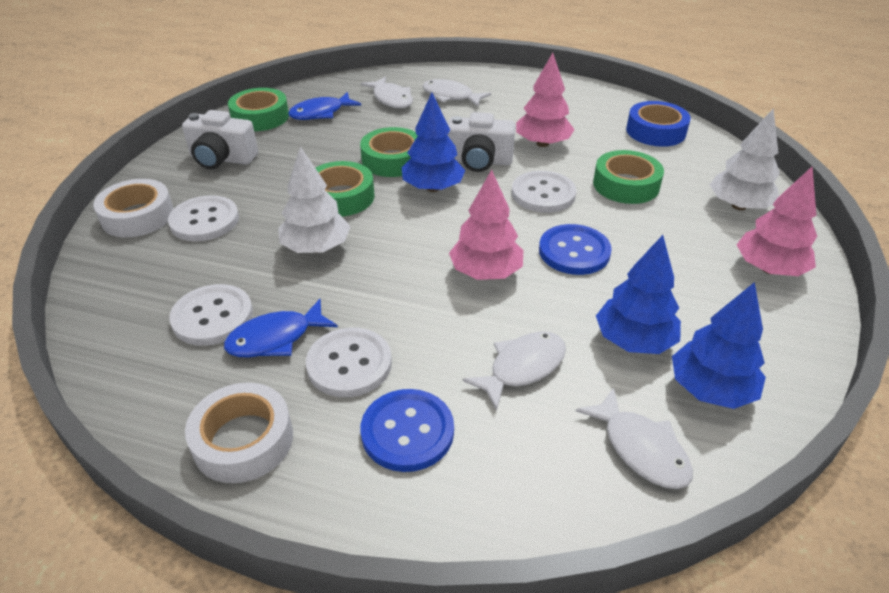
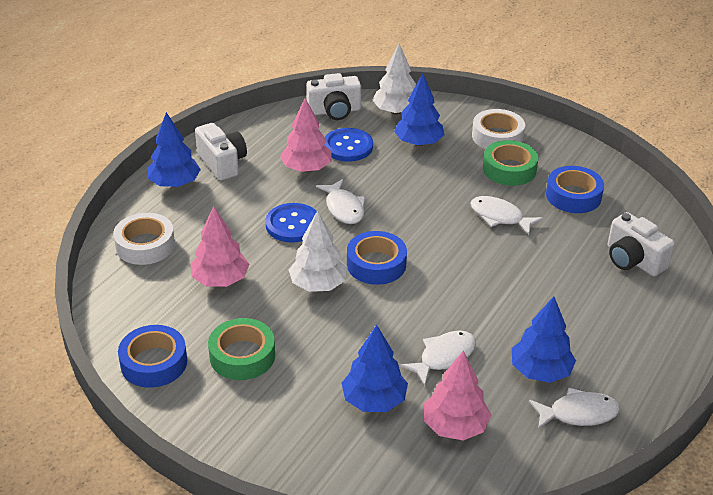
blue fish: 2 -> 0
blue tape: 1 -> 3
blue tree: 3 -> 4
green tape: 4 -> 2
white button: 4 -> 0
white camera: 2 -> 3

